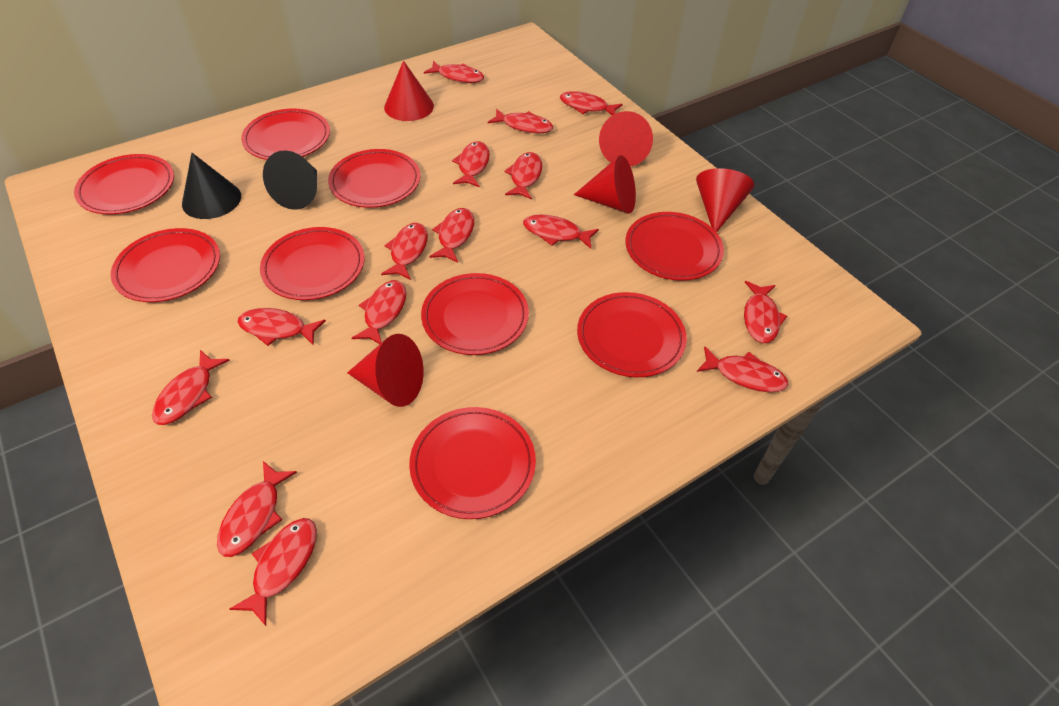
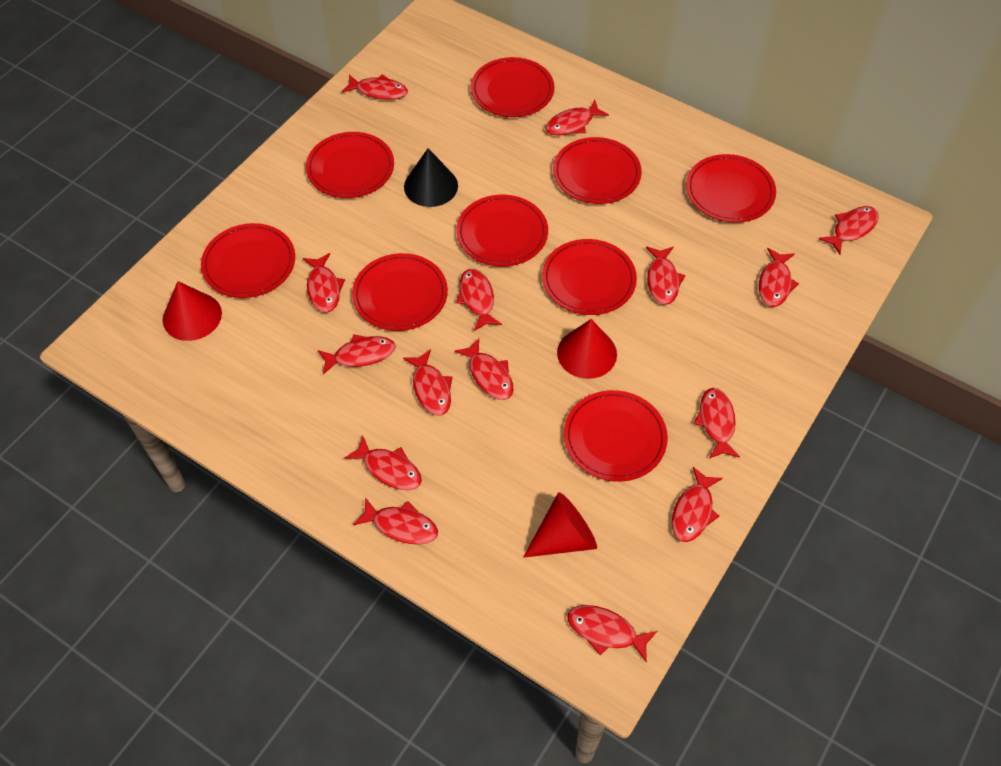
black cone: 2 -> 1
red cone: 5 -> 3

